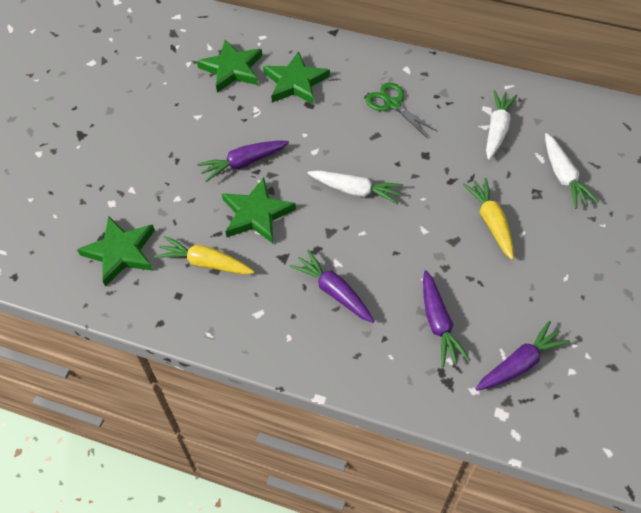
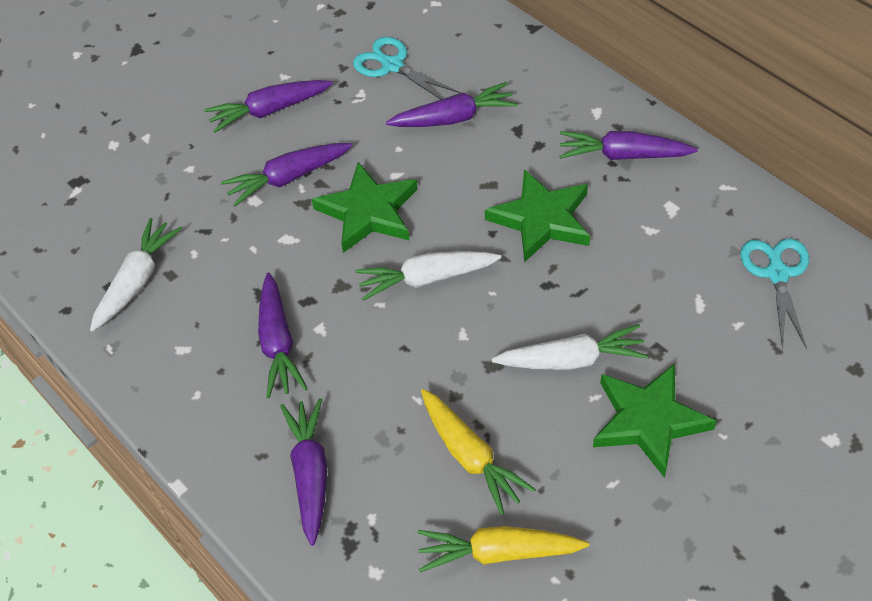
green scissors: 1 -> 0
green star: 4 -> 3
purple carrot: 4 -> 6
turquoise scissors: 0 -> 2

